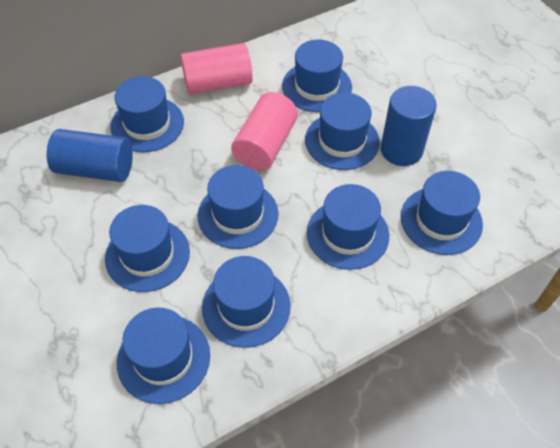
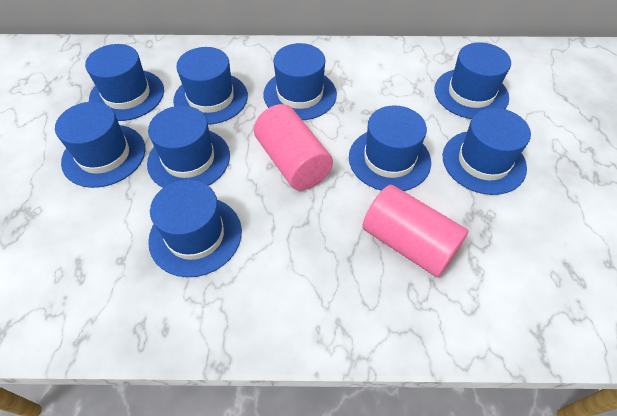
blue cylinder: 2 -> 0

